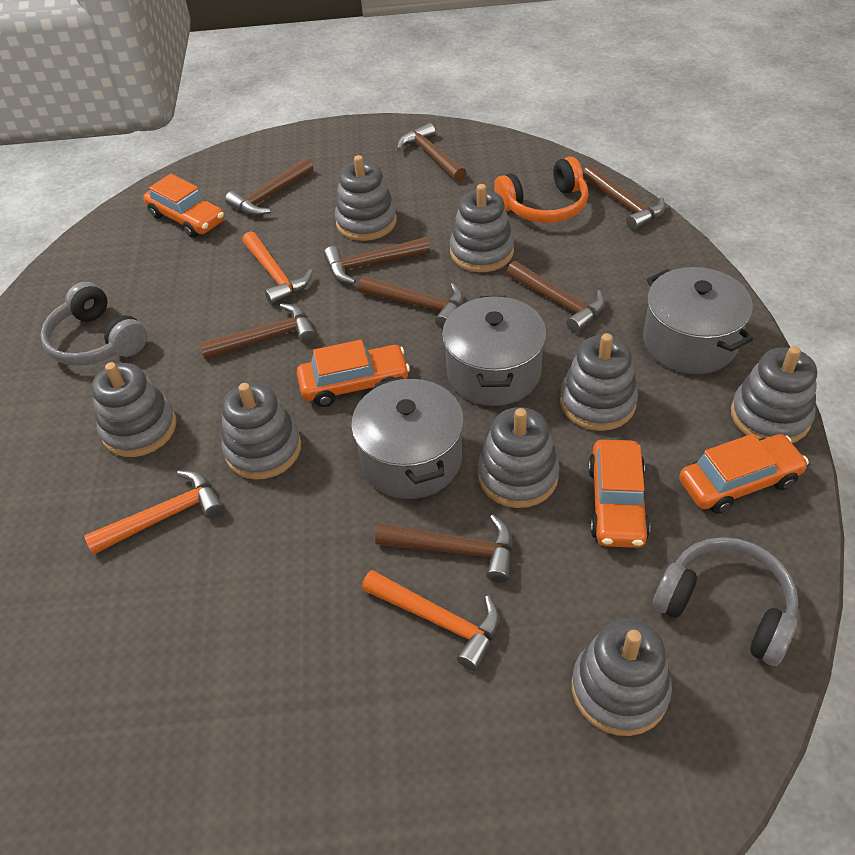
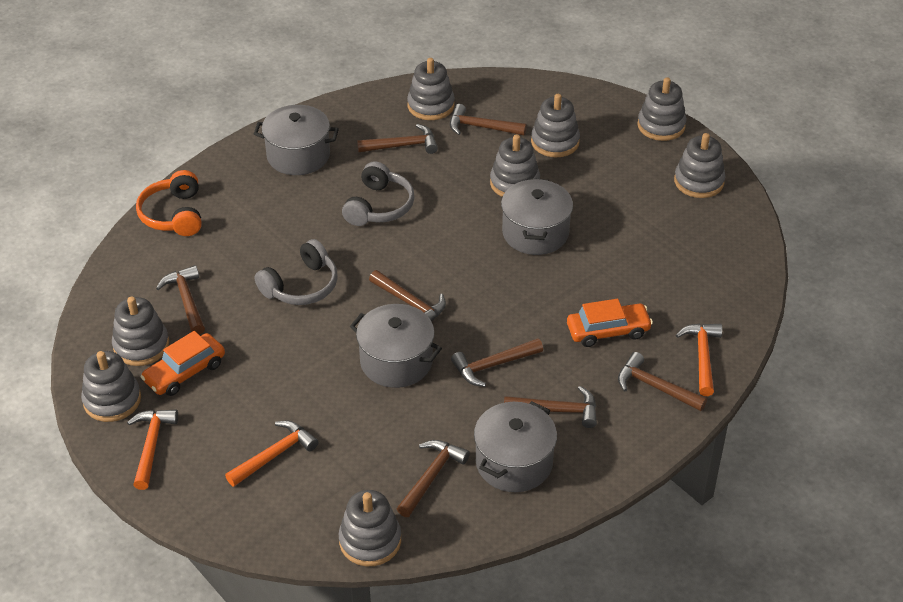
grey pot: 3 -> 4
orange car: 4 -> 2

